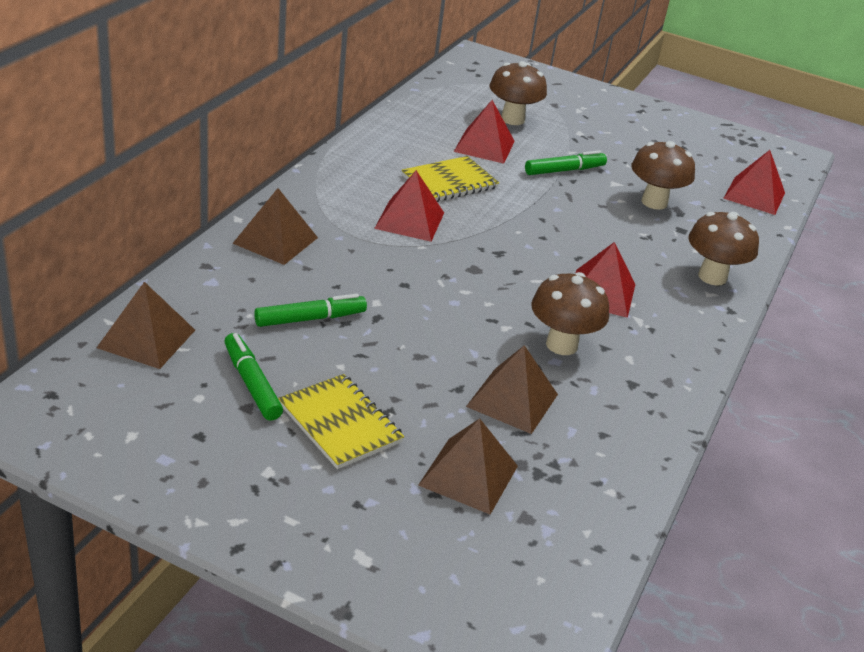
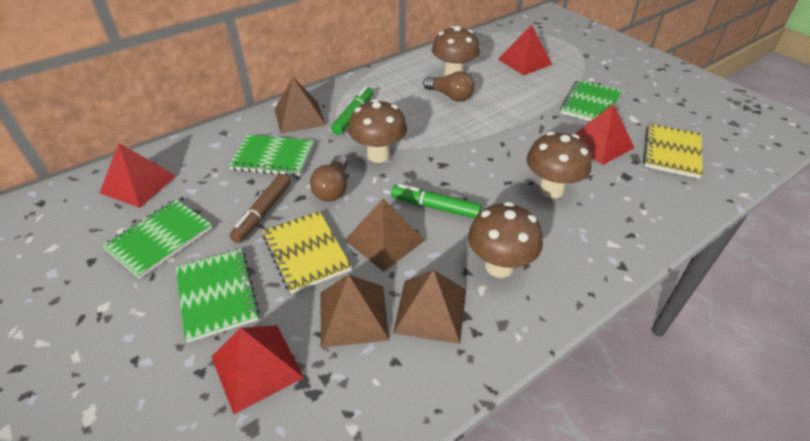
brown light bulb: 0 -> 2
brown marker: 0 -> 1
green marker: 3 -> 2
green notebook: 0 -> 4

